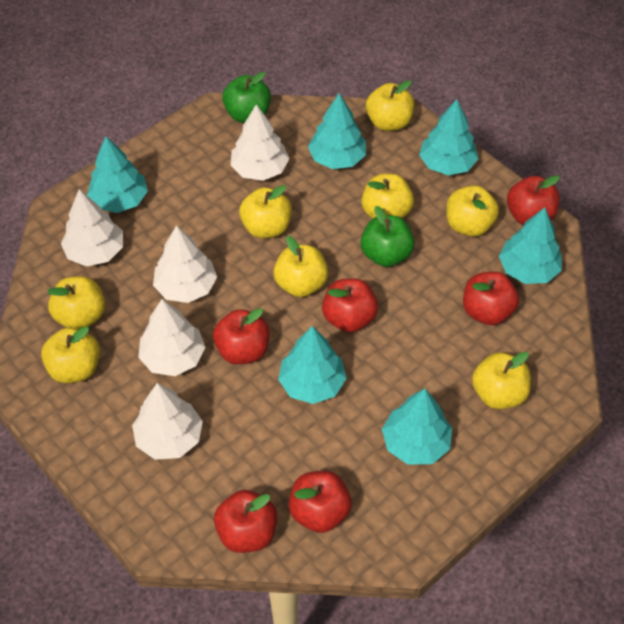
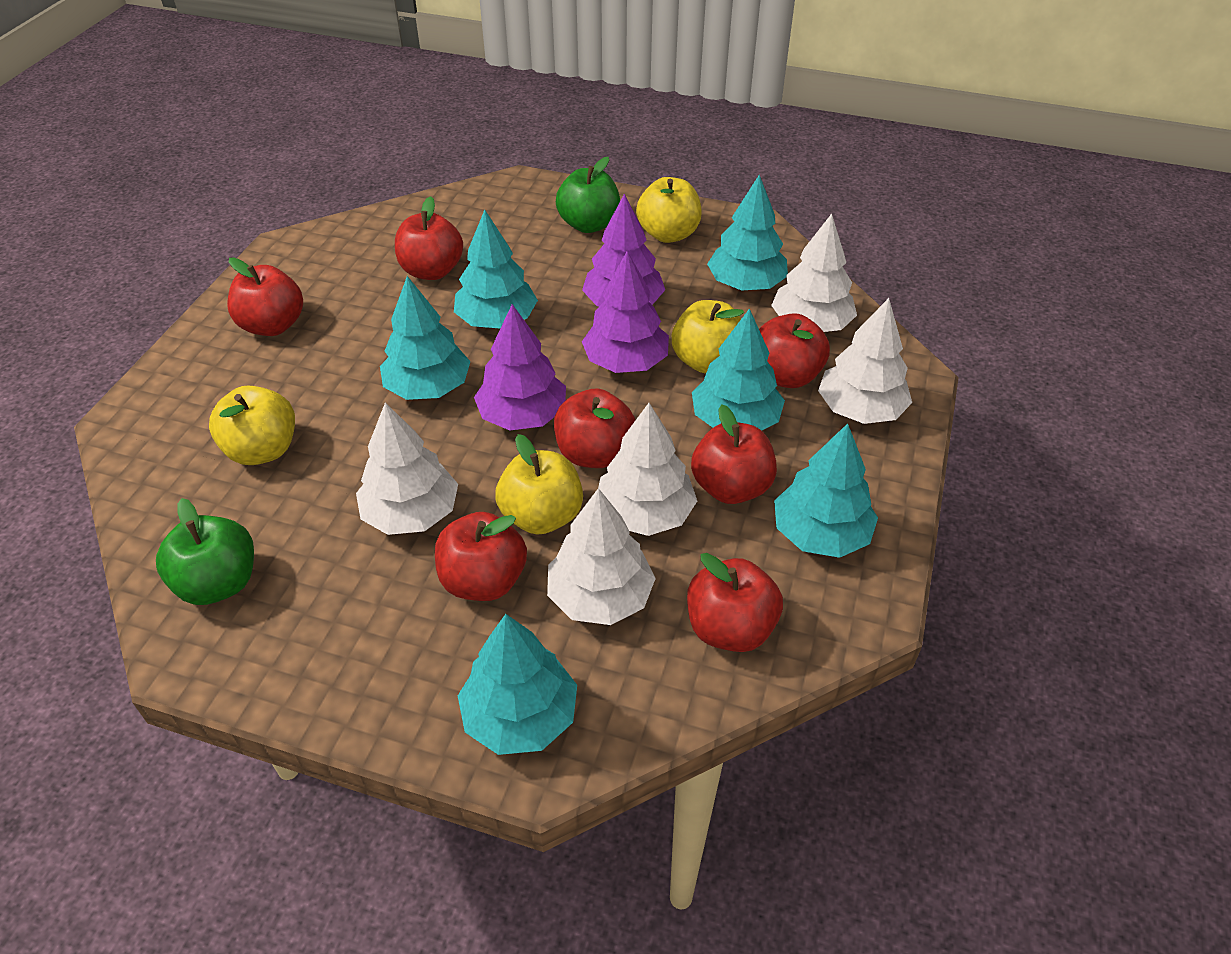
purple tree: 0 -> 3
red apple: 6 -> 7
yellow apple: 8 -> 4

